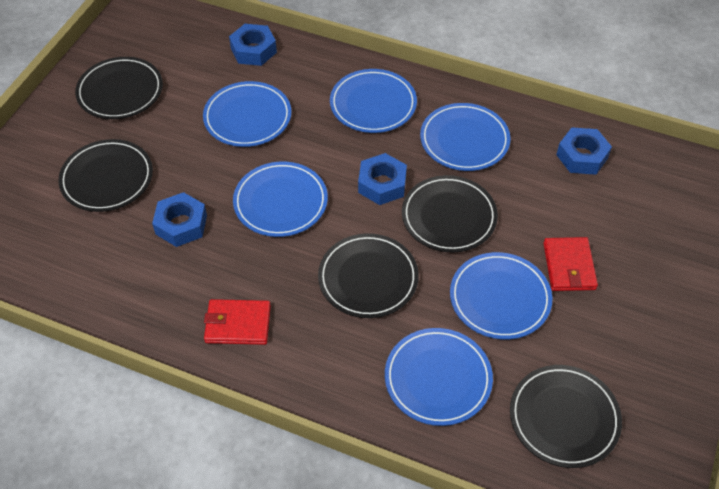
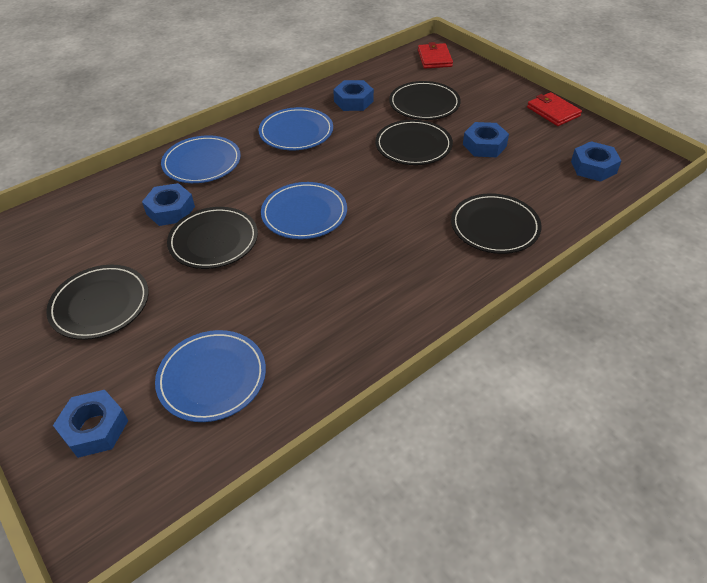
blue nut: 4 -> 5
blue plate: 6 -> 4

